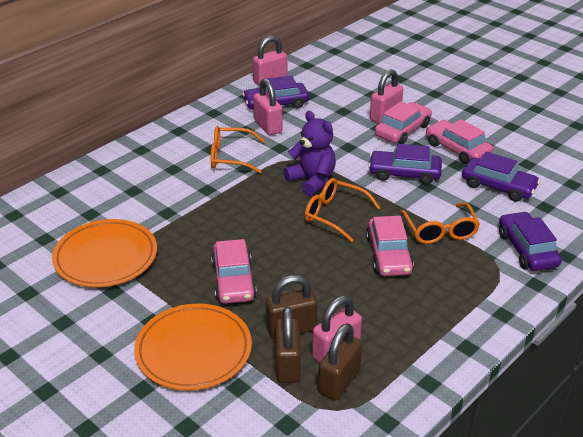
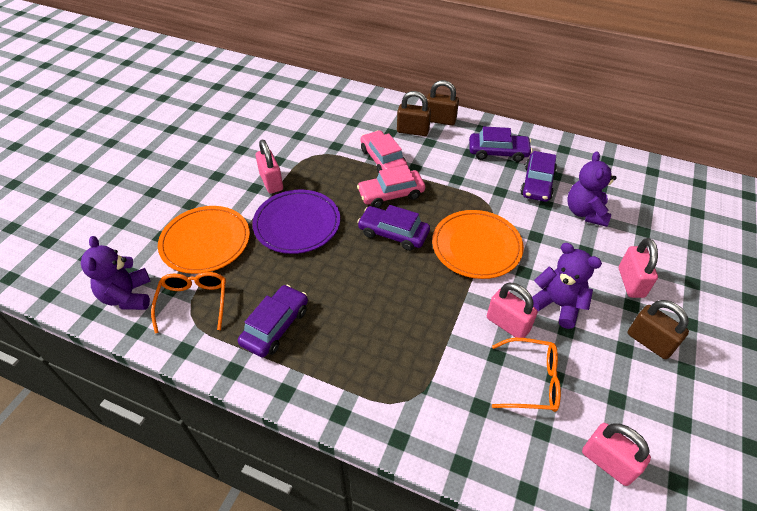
orange glasses: 3 -> 2
pink car: 4 -> 2
purple plate: 0 -> 1
purple teddy bear: 1 -> 3

